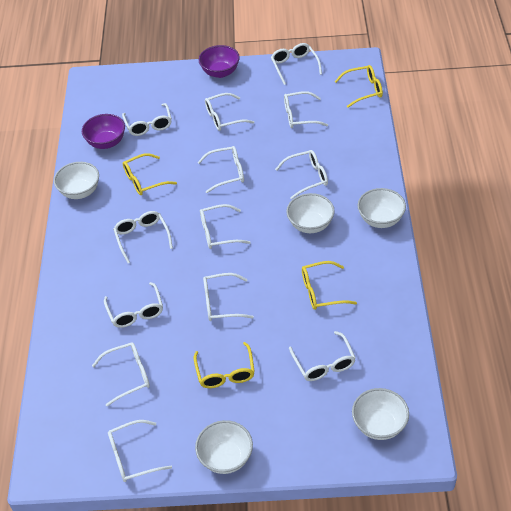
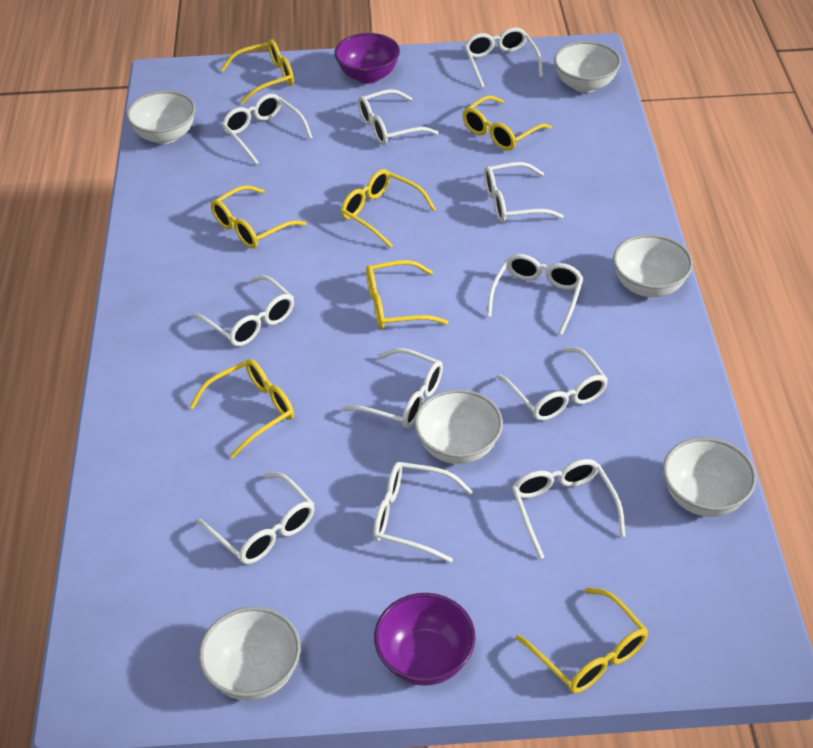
white bowl: 5 -> 6
white glasses: 13 -> 11
yellow glasses: 4 -> 7

